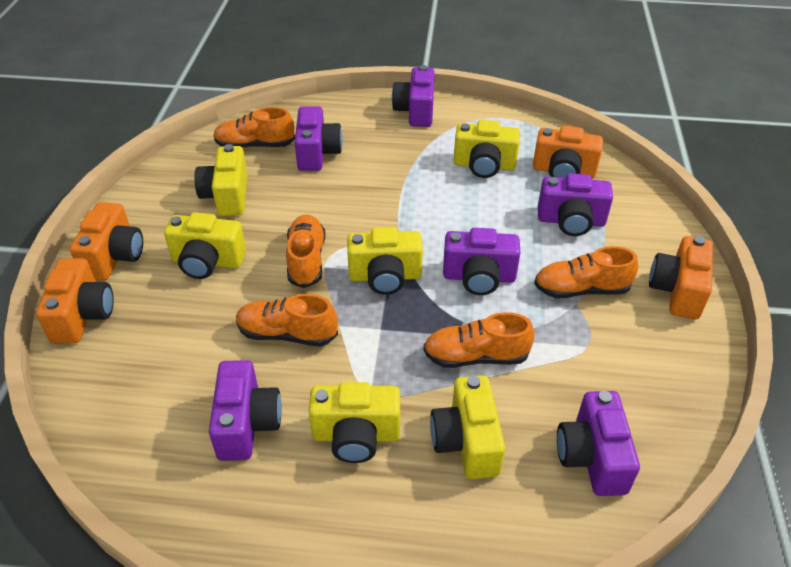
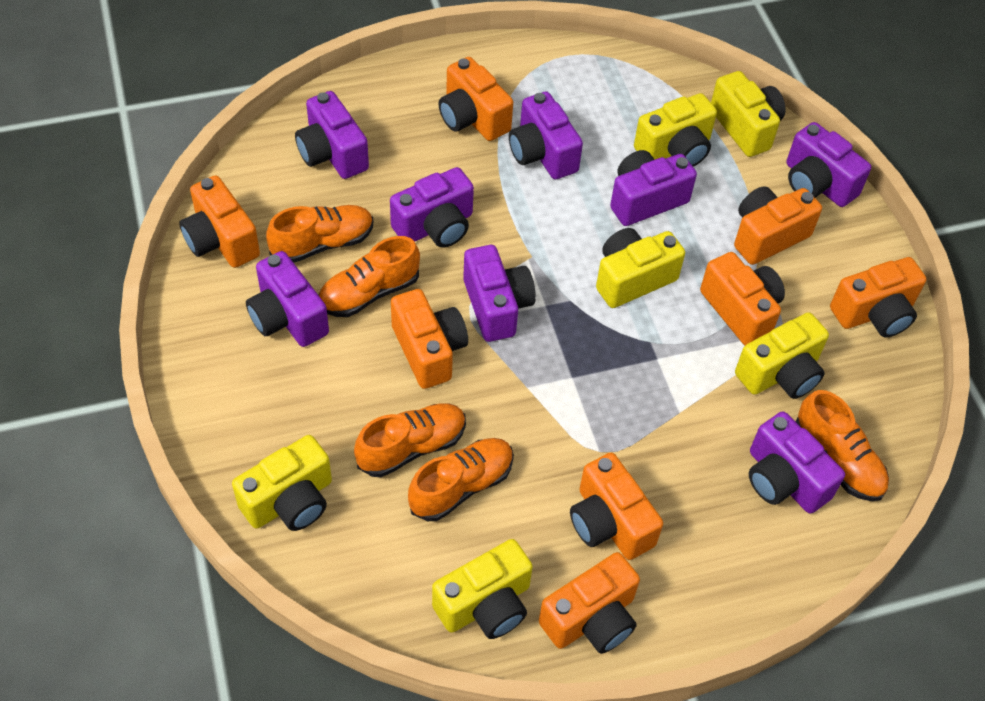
orange camera: 4 -> 8
purple camera: 6 -> 8

